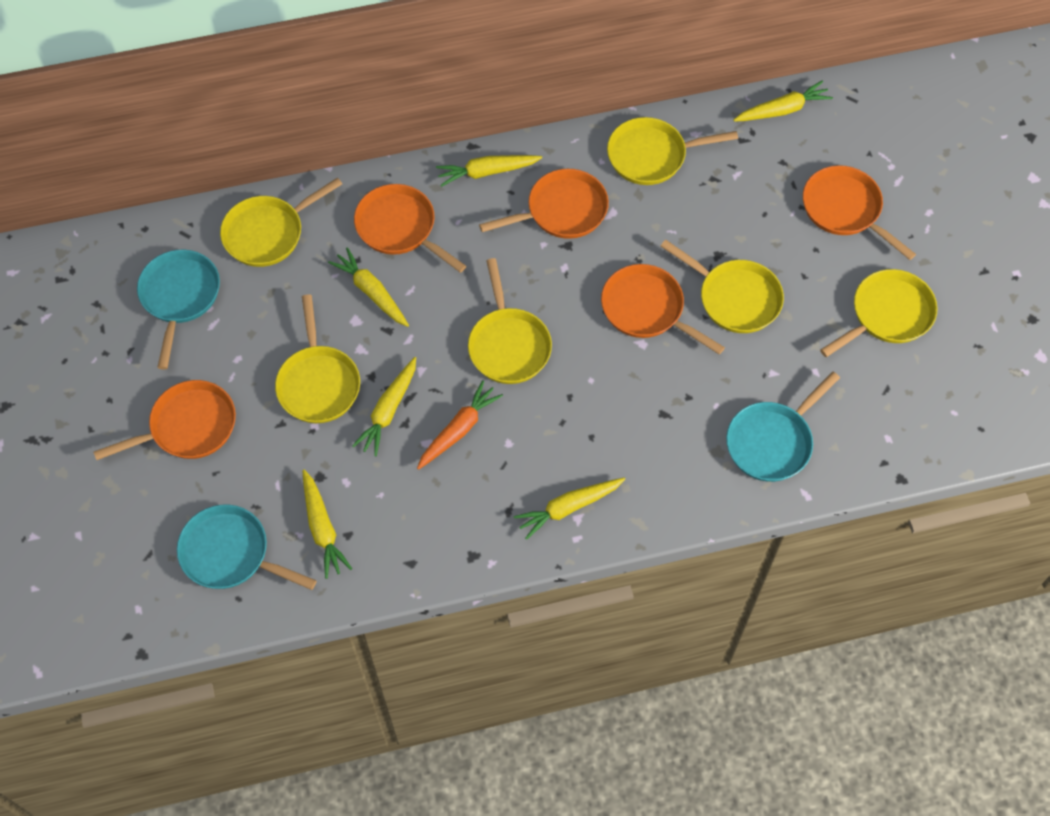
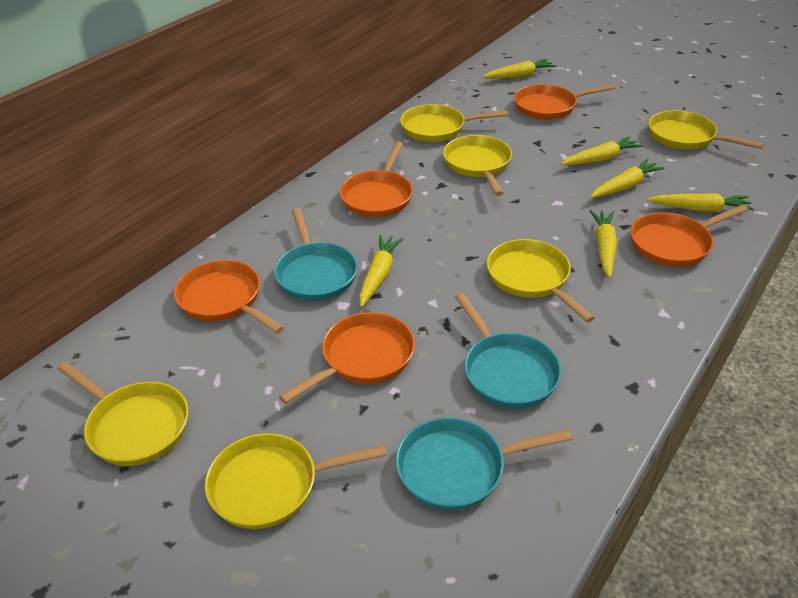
orange carrot: 1 -> 0

